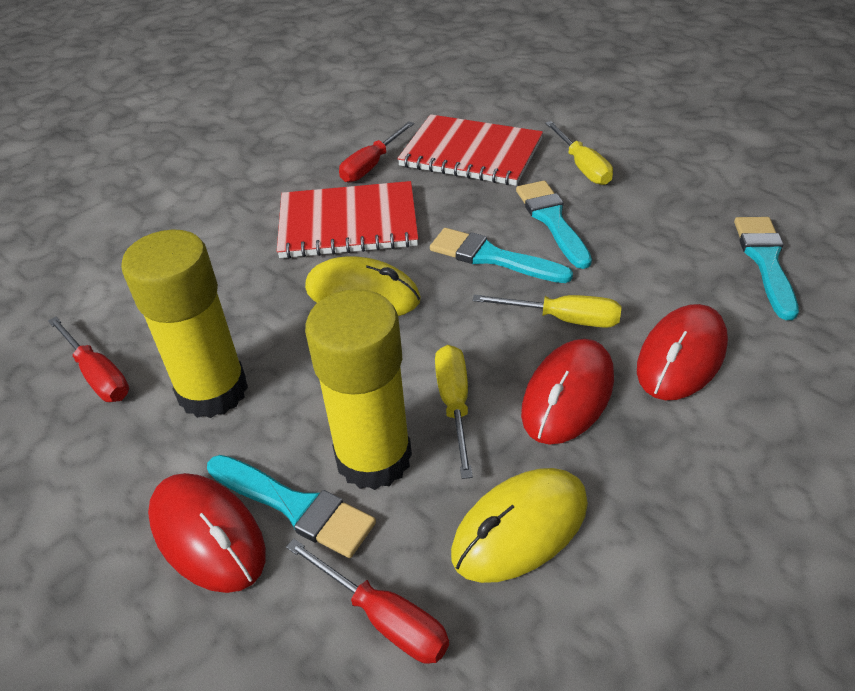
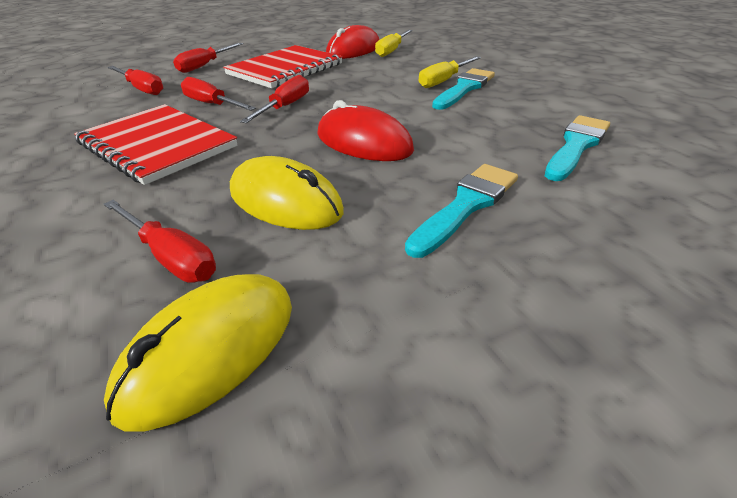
red mouse: 3 -> 2
red screwdriver: 3 -> 5
turquoise brush: 4 -> 3
yellow glue stick: 2 -> 0
yellow screwdriver: 3 -> 2

